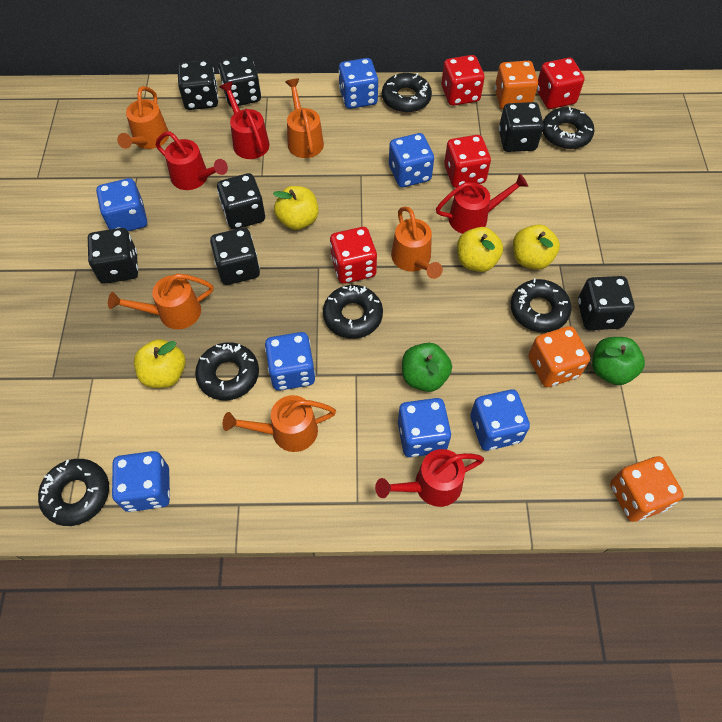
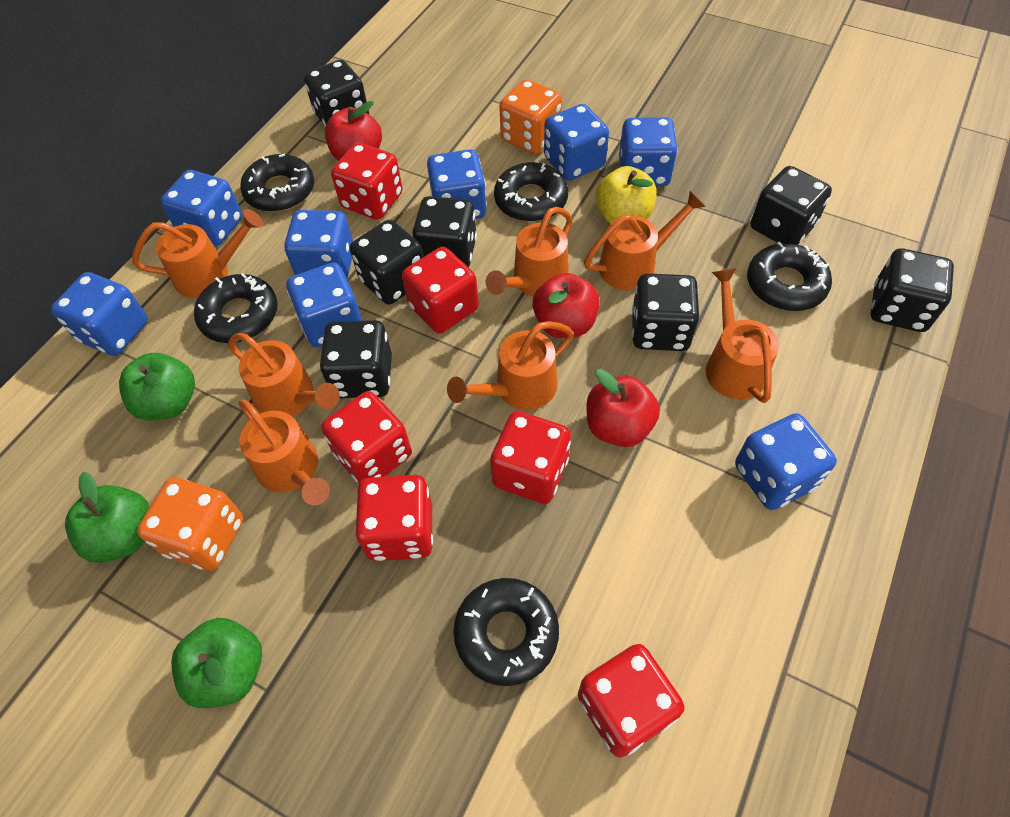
black donut: 6 -> 5
blue dice: 7 -> 8
green apple: 2 -> 3
orange dice: 3 -> 2
orange watering can: 5 -> 7
red apple: 0 -> 3
red dice: 4 -> 6
red watering can: 4 -> 0
yellow apple: 4 -> 1

